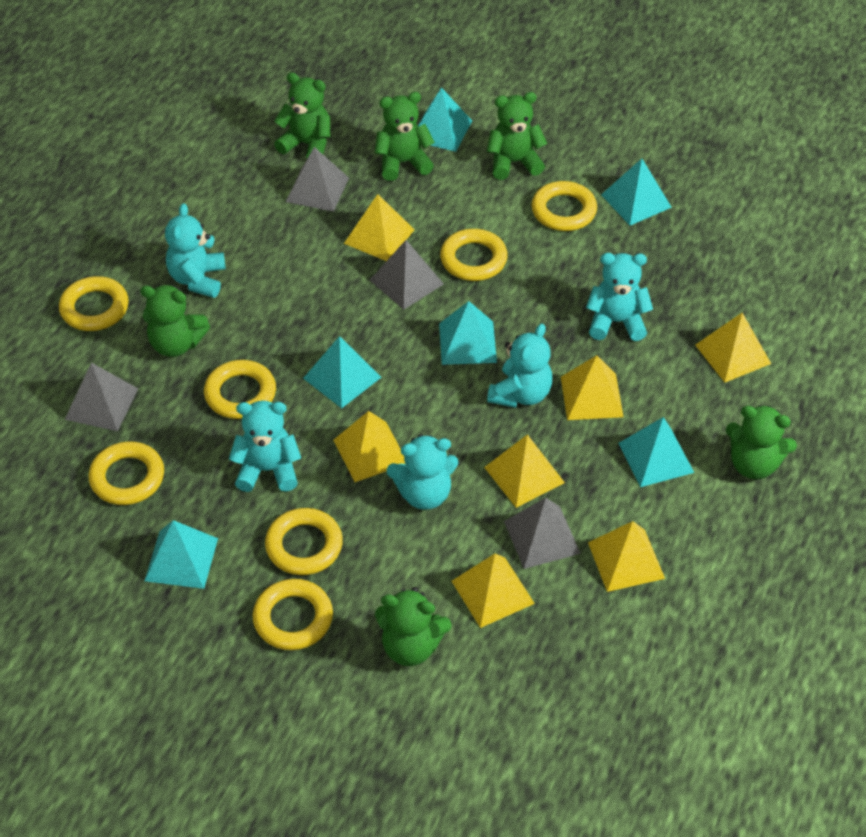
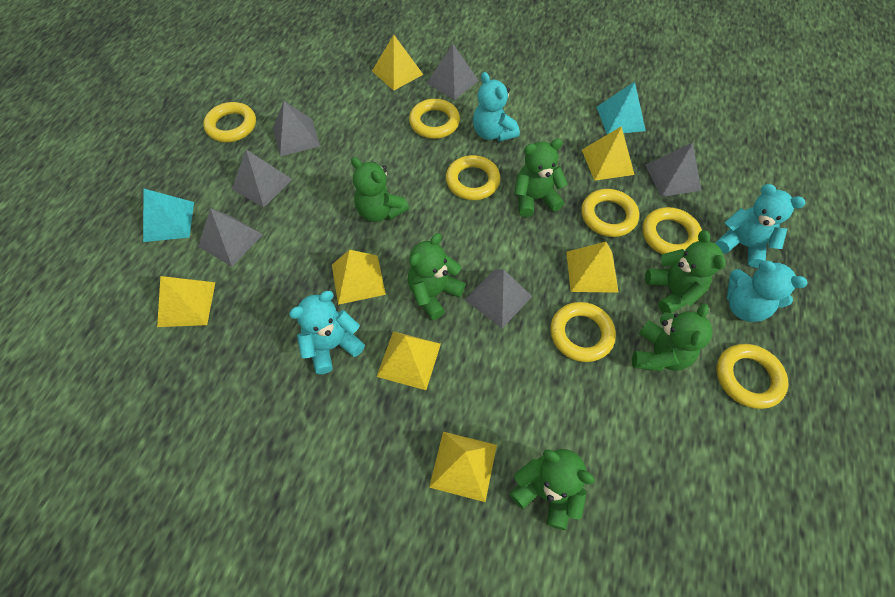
grey pyramid: 4 -> 6
turquoise pyramid: 6 -> 2
turquoise teddy bear: 5 -> 4

